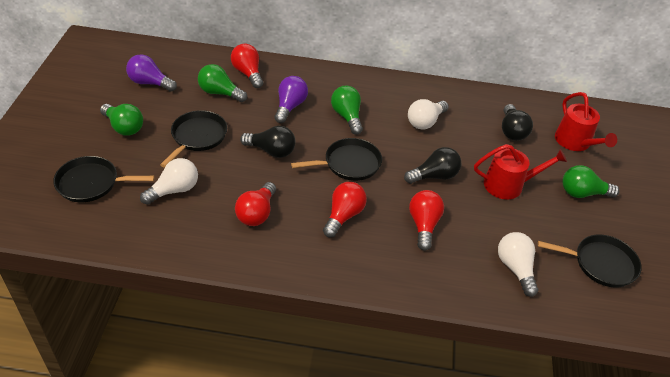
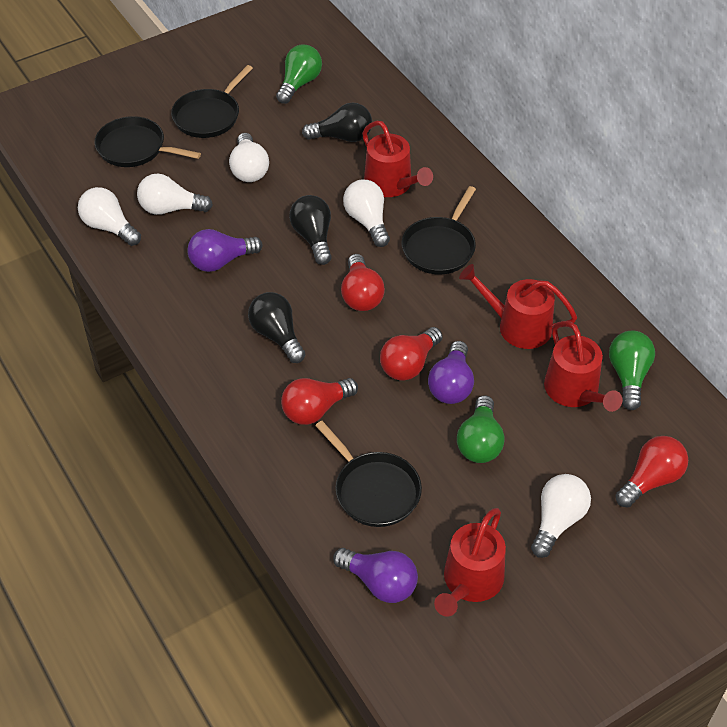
green light bulb: 4 -> 3
purple light bulb: 2 -> 3
red watering can: 2 -> 4
white light bulb: 3 -> 5

